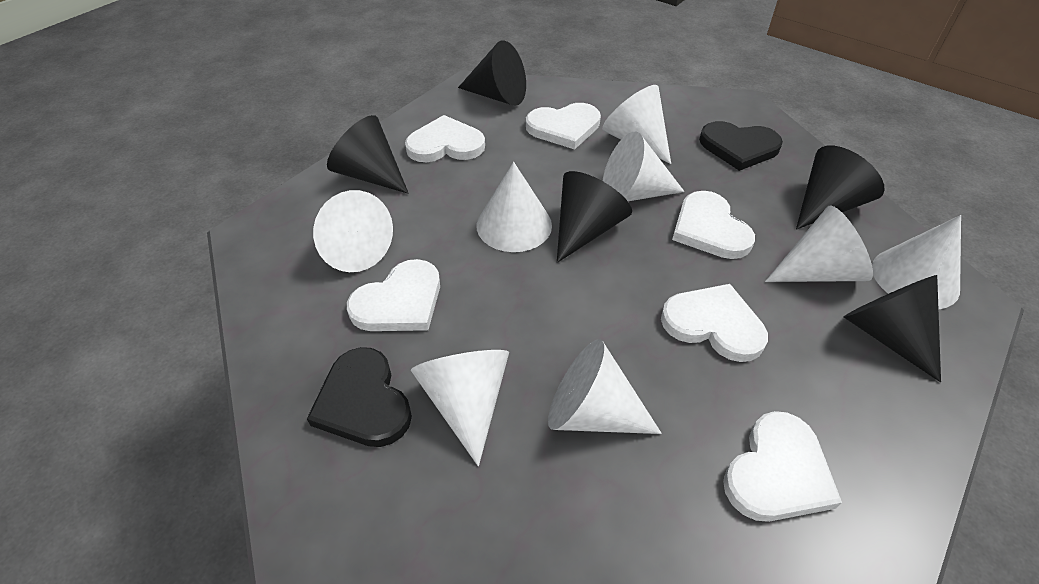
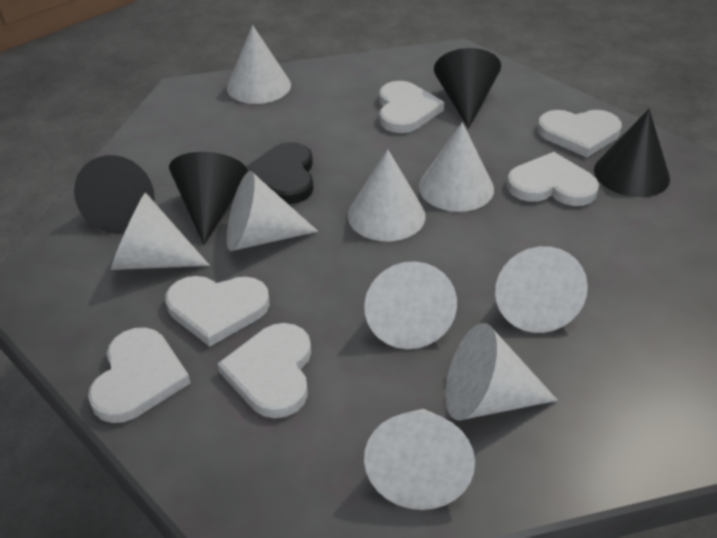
black cone: 5 -> 4
black heart: 2 -> 1
white cone: 8 -> 9

